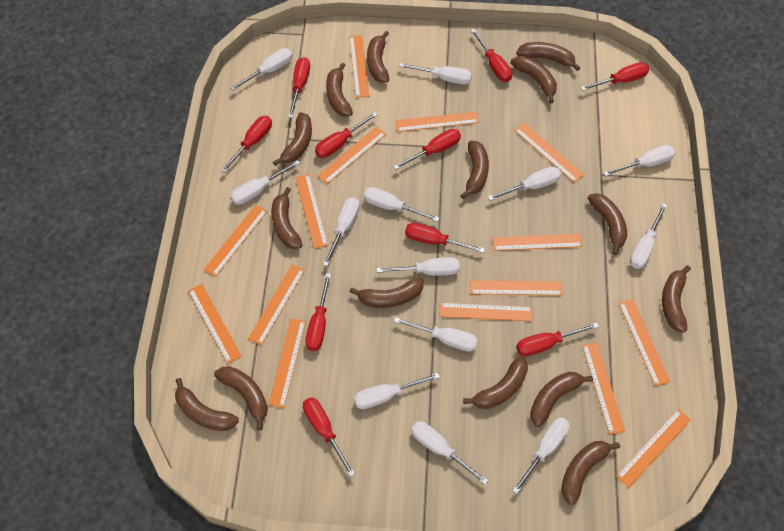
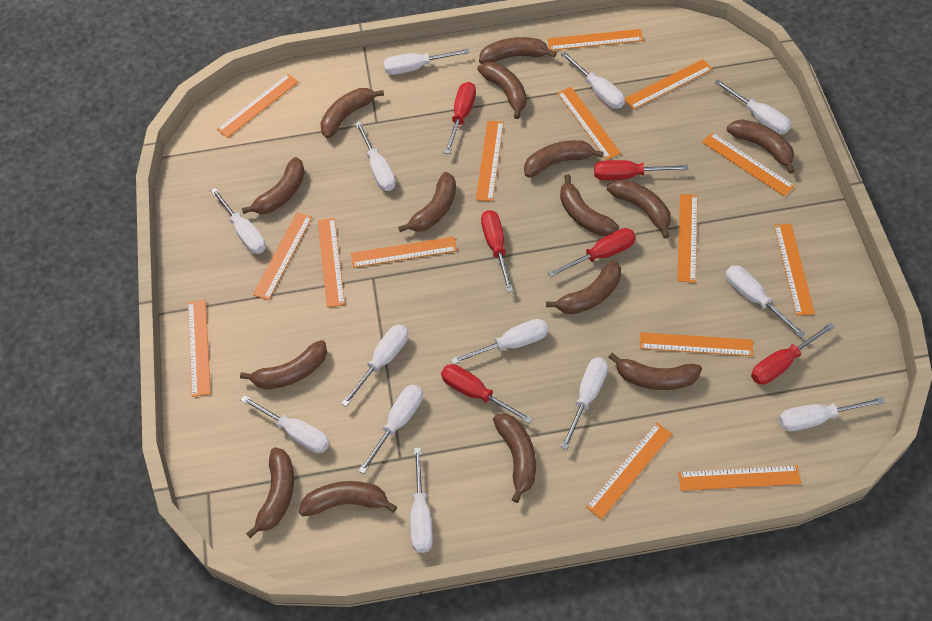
red screwdriver: 10 -> 6

